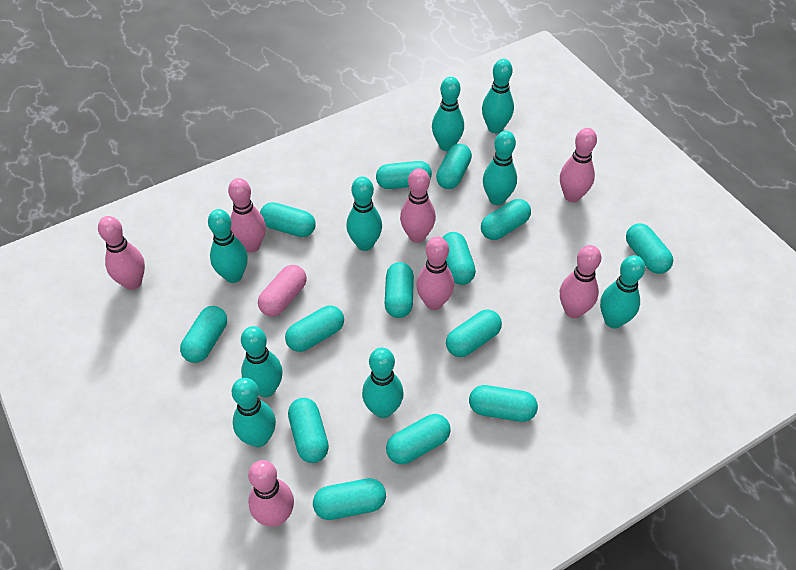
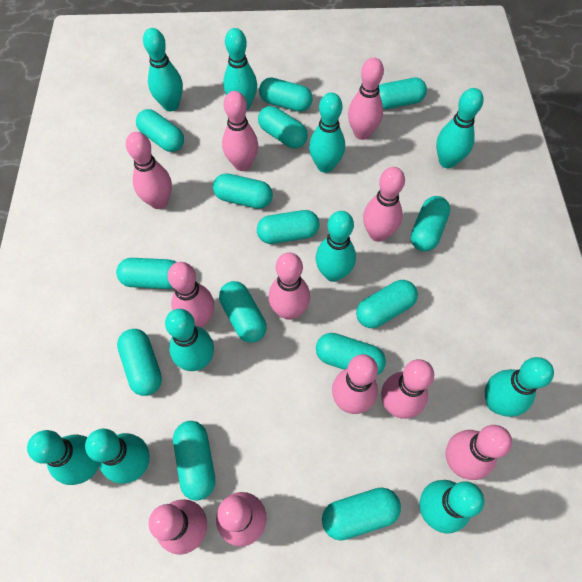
pink bowling pin: 7 -> 11
pink capsule: 1 -> 0
turquoise bowling pin: 9 -> 10

